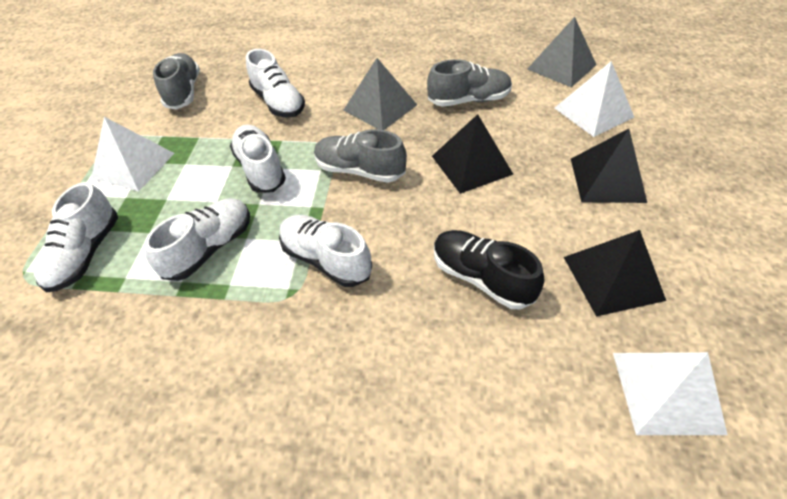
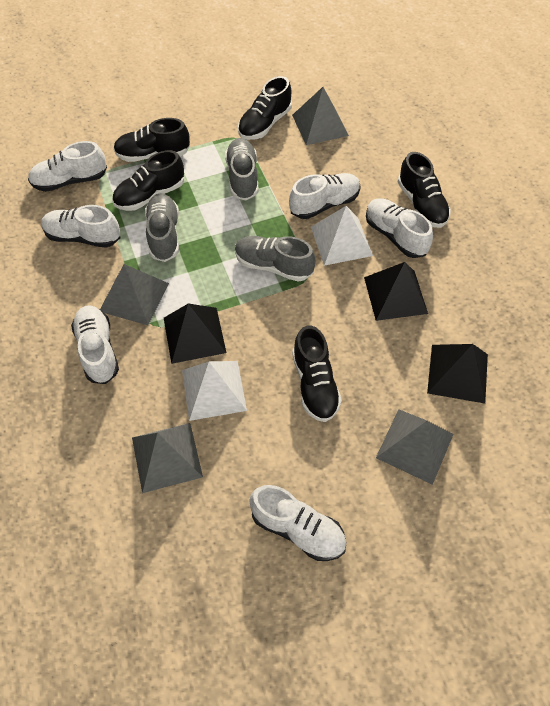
black shoe: 1 -> 5
grey pyramid: 2 -> 4
white pyramid: 3 -> 2
white shoe: 5 -> 6

